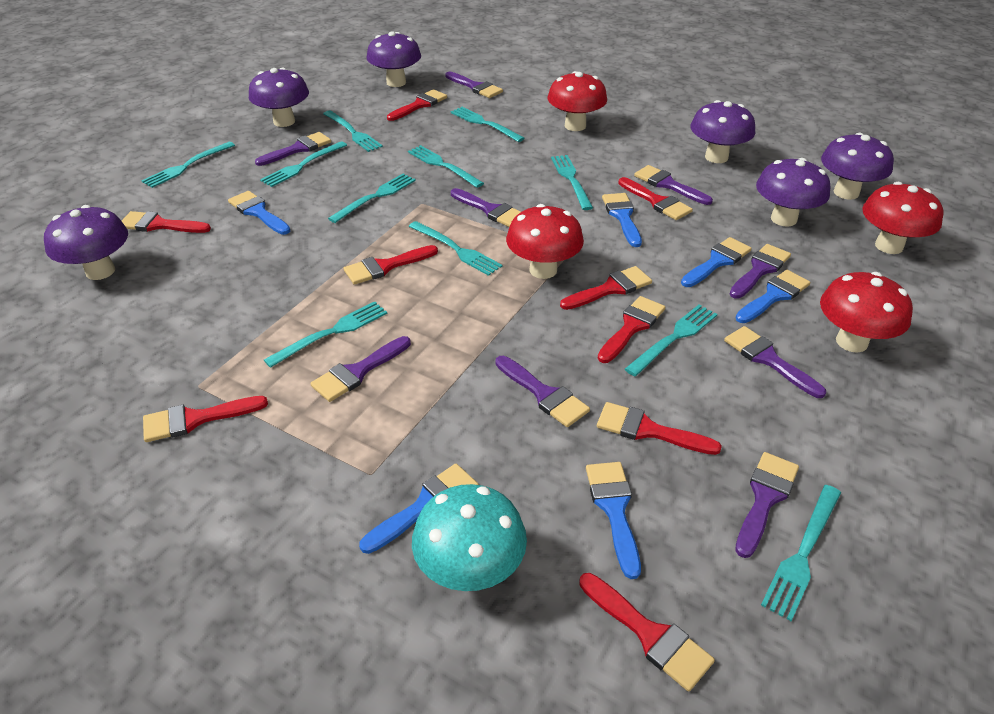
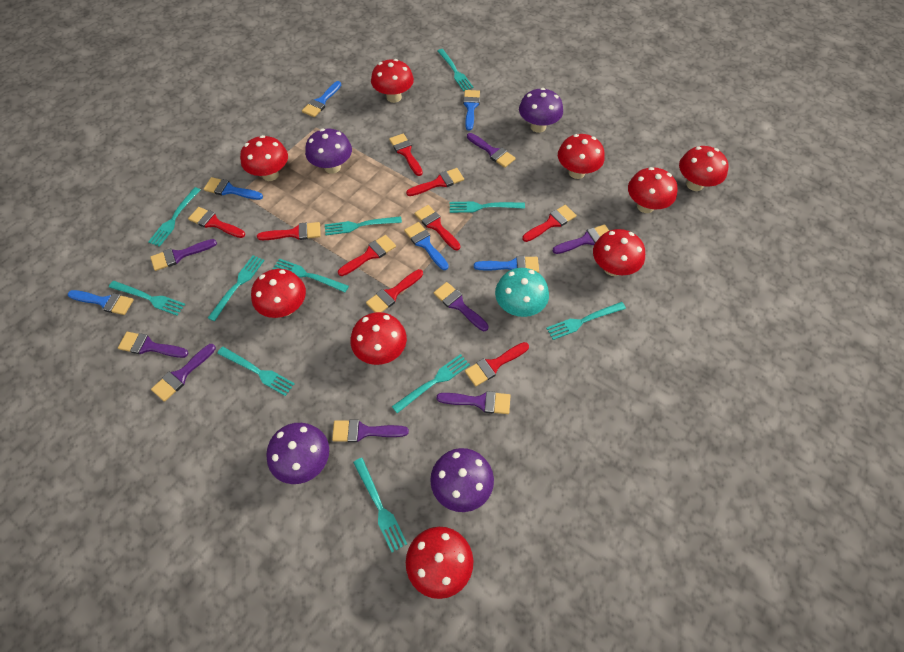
purple brush: 9 -> 8
purple mushroom: 6 -> 4
red mushroom: 4 -> 9

